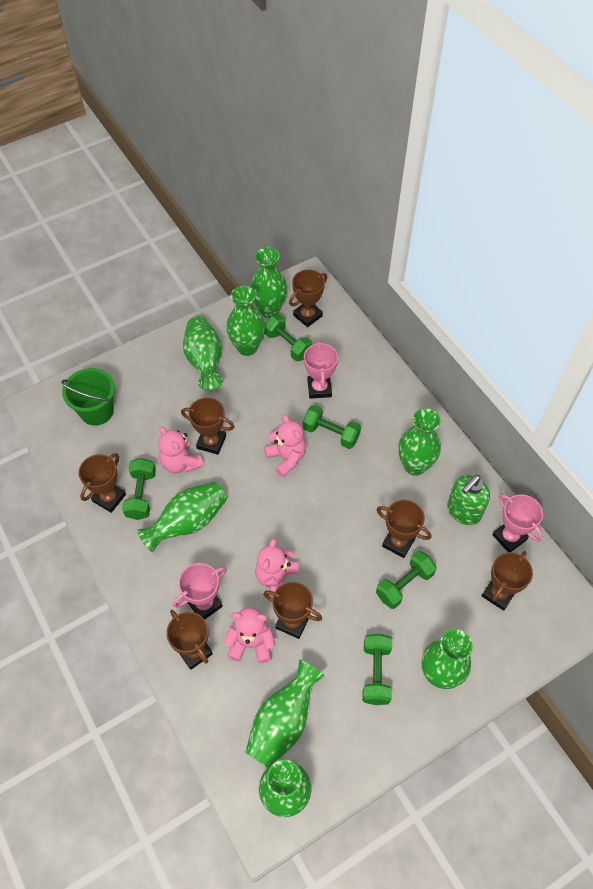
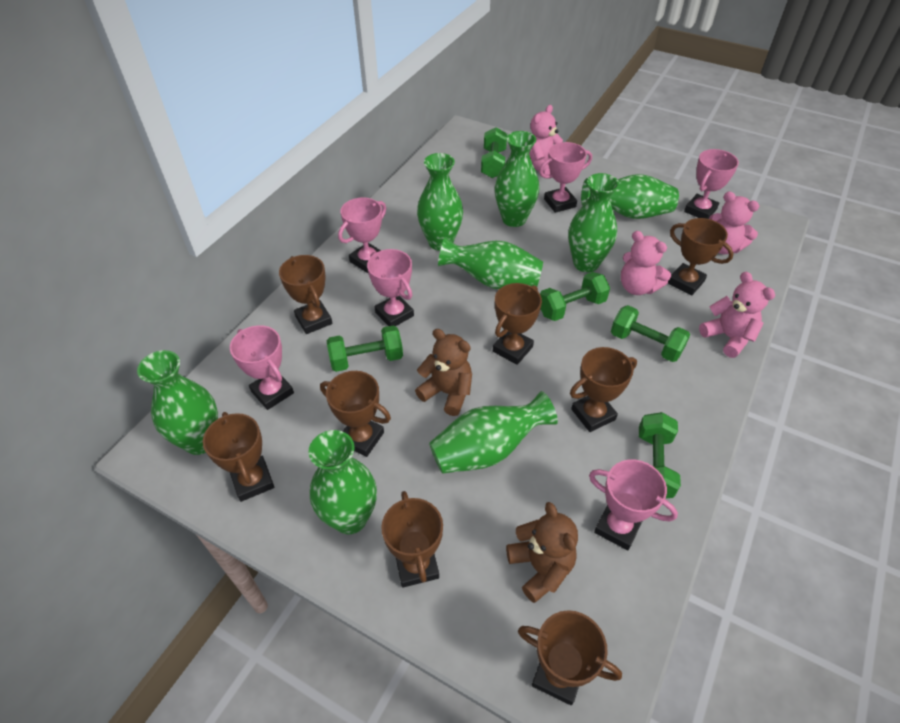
brown teddy bear: 0 -> 2
brown trophy: 7 -> 8
green bucket: 1 -> 0
green soap dispenser: 1 -> 0
pink trophy: 3 -> 6

